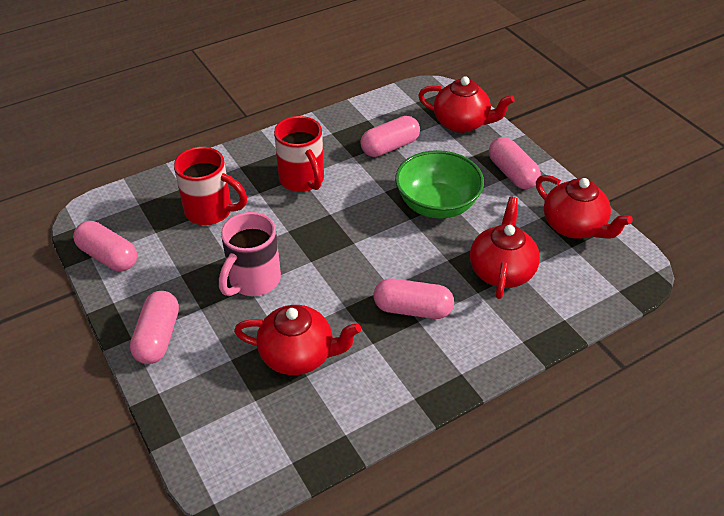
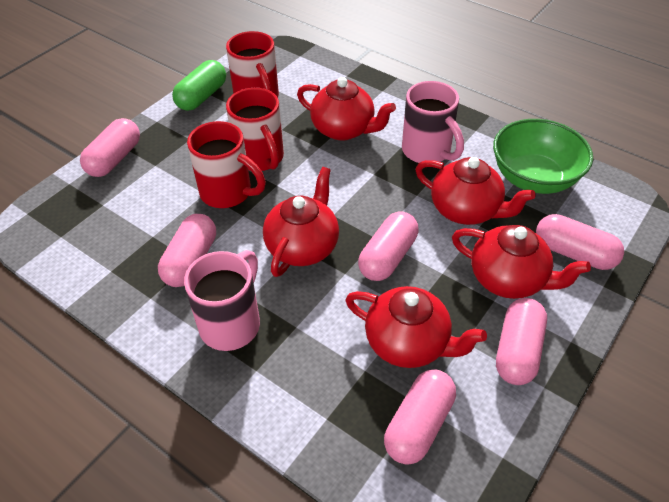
green capsule: 0 -> 1
pink capsule: 5 -> 6
pink mug: 1 -> 2
red mug: 2 -> 3
red teapot: 4 -> 5

